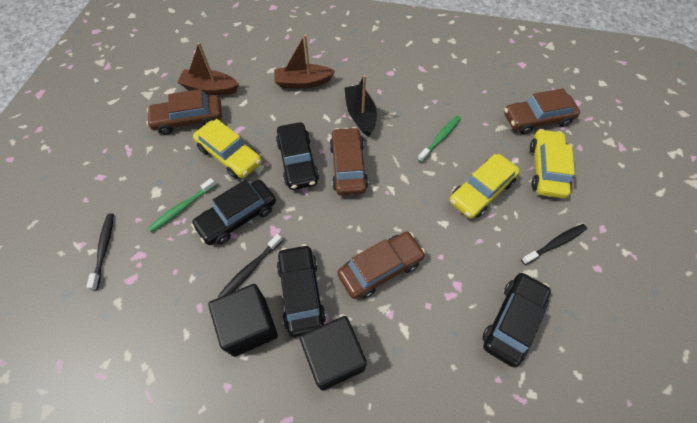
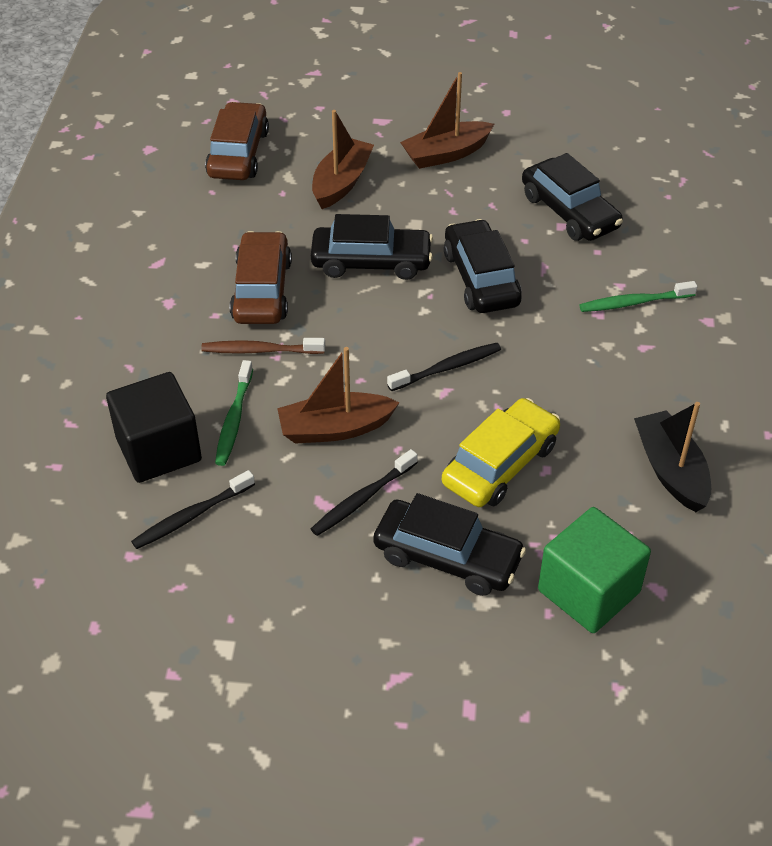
black cube: 2 -> 1
brown boat: 2 -> 3
brown car: 4 -> 2
brown toothbrush: 0 -> 1
green cube: 0 -> 1
yellow car: 3 -> 1

